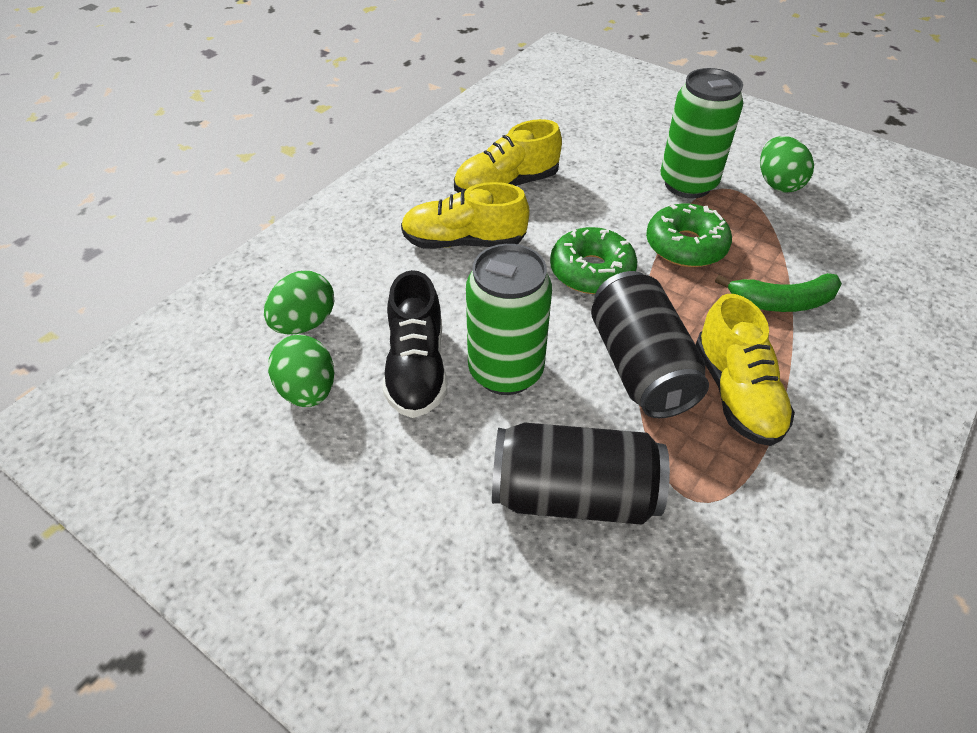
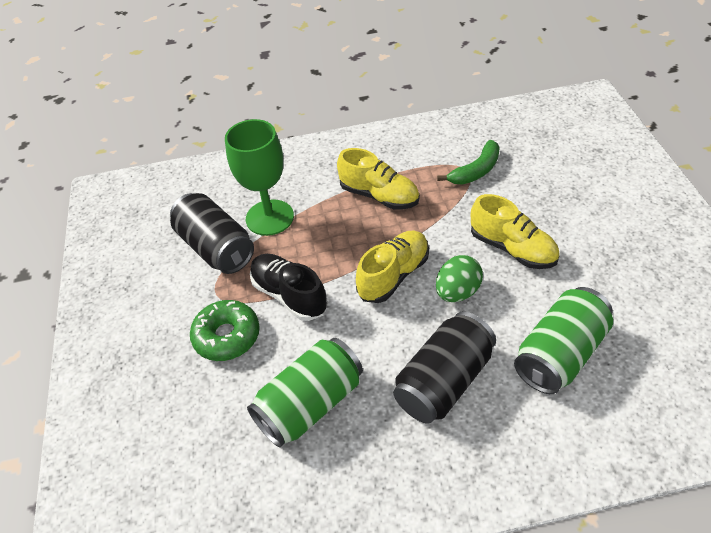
green donut: 2 -> 1
green egg: 3 -> 1
green goblet: 0 -> 1

